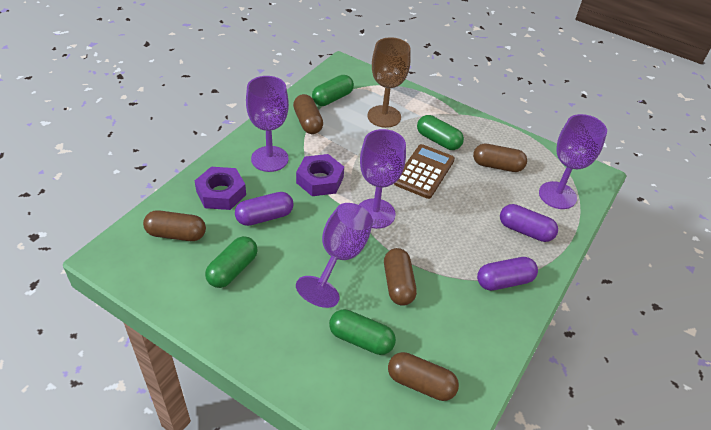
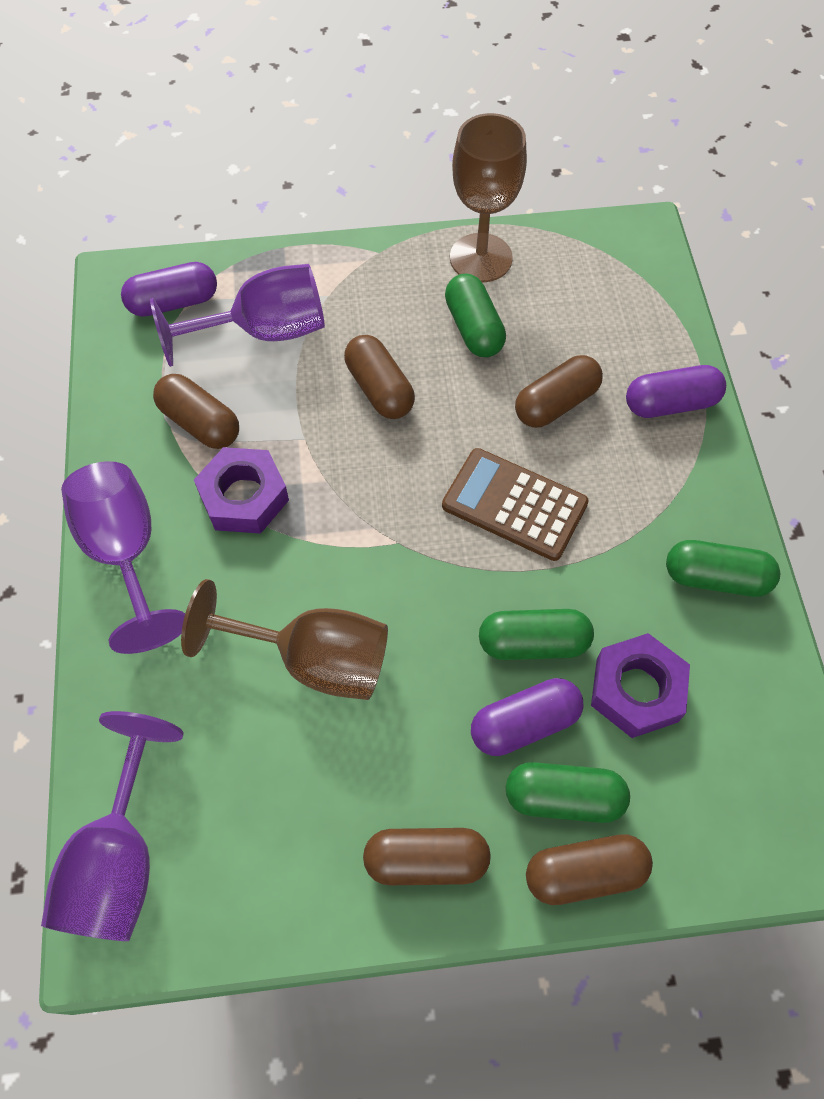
brown goblet: 1 -> 2
purple goblet: 4 -> 3

